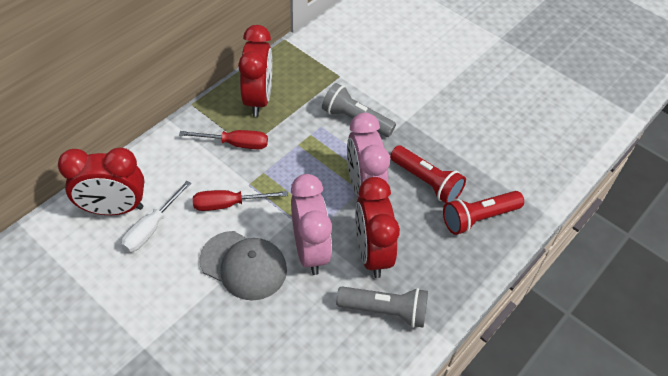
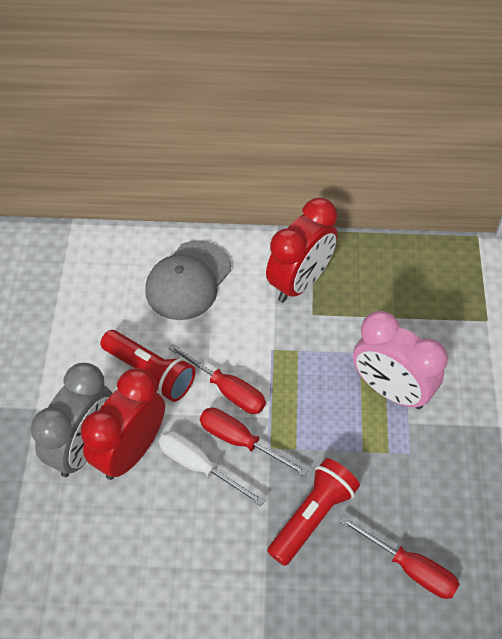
grey clock: 0 -> 1
grey flashlight: 2 -> 0
pink clock: 2 -> 1
red clock: 3 -> 2
red screwdriver: 2 -> 3

